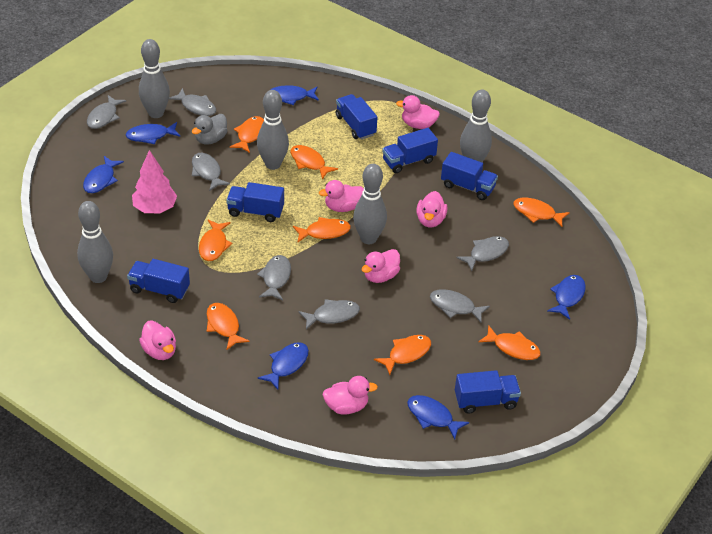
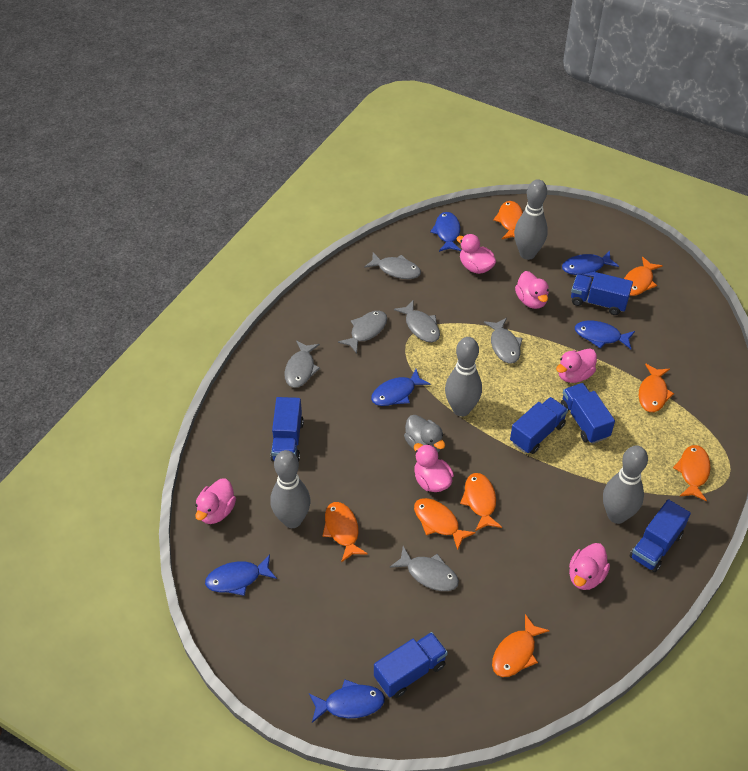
grey bowling pin: 5 -> 4
grey fish: 7 -> 6
pink tree: 1 -> 0

